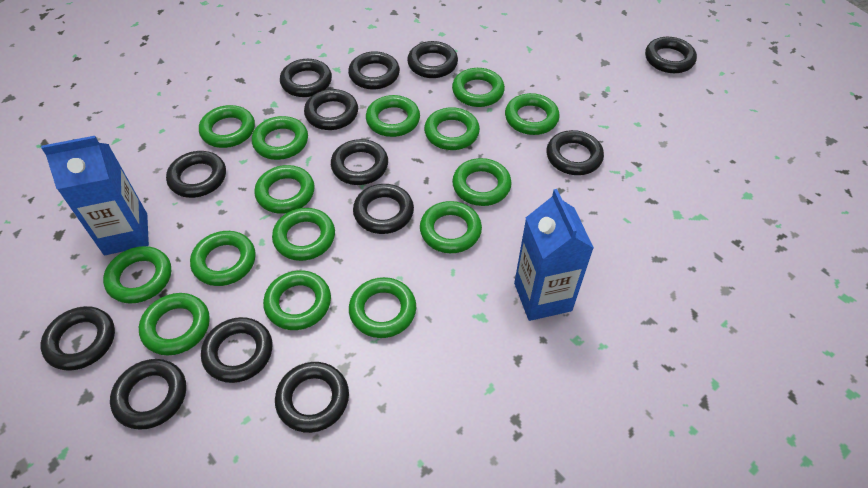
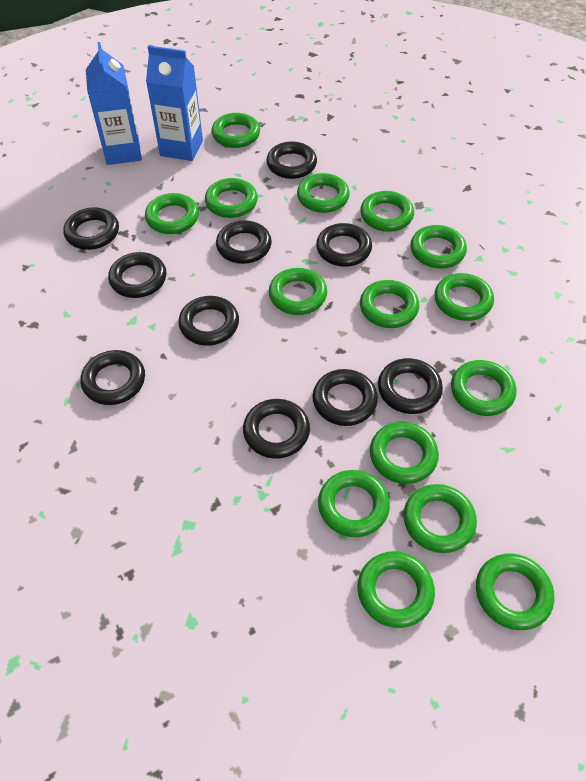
black ring: 13 -> 10

